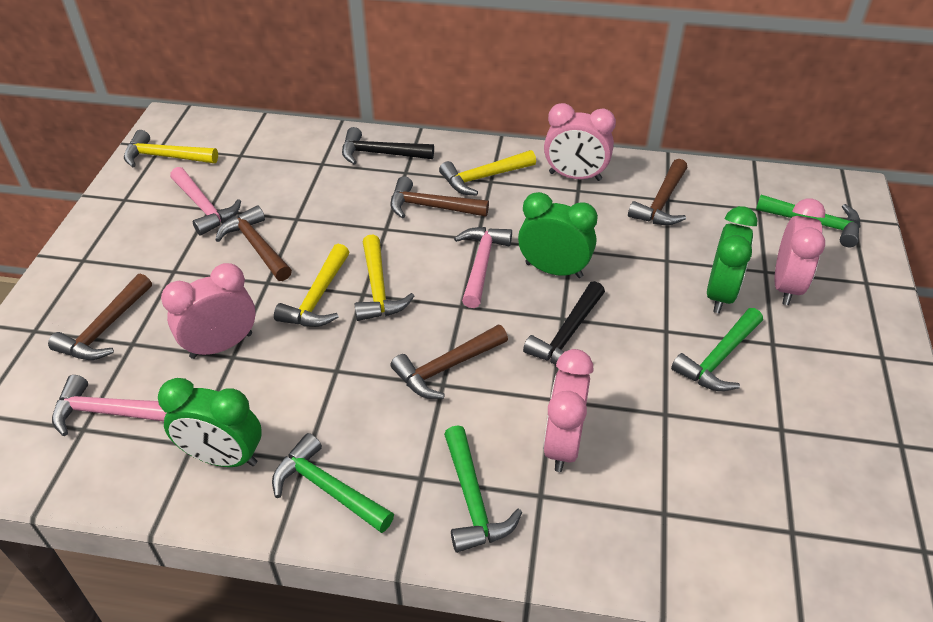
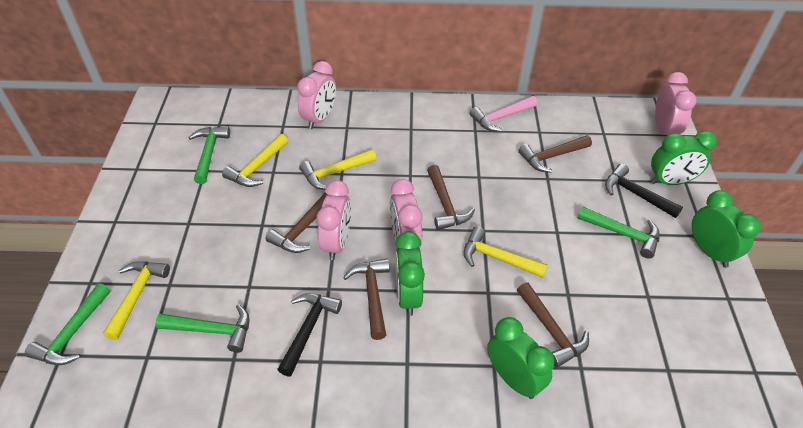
green clock: 3 -> 4
pink hammer: 3 -> 1

